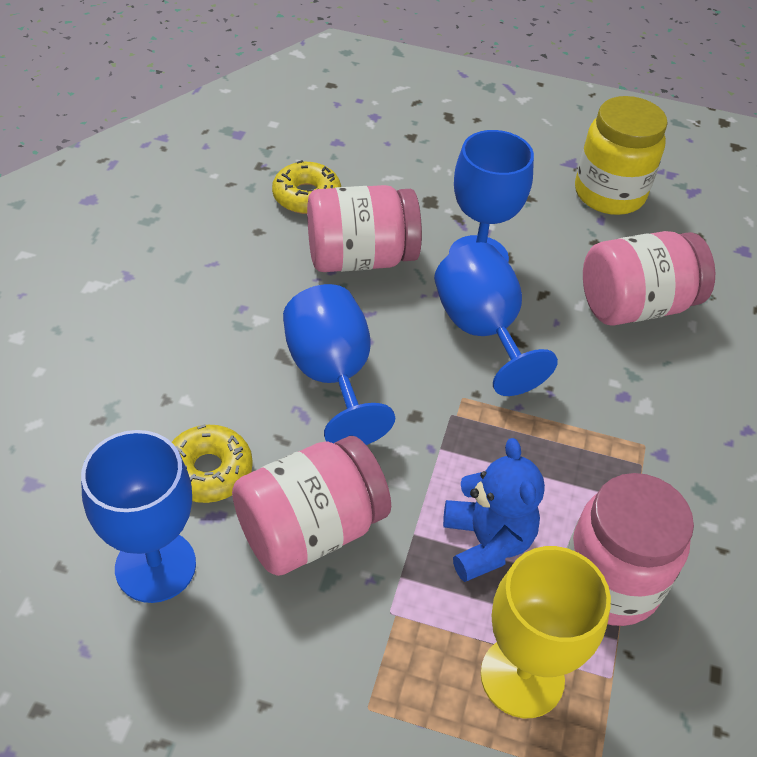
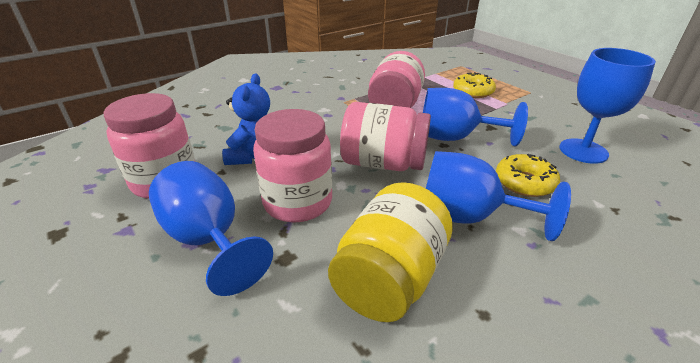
yellow goblet: 1 -> 0

